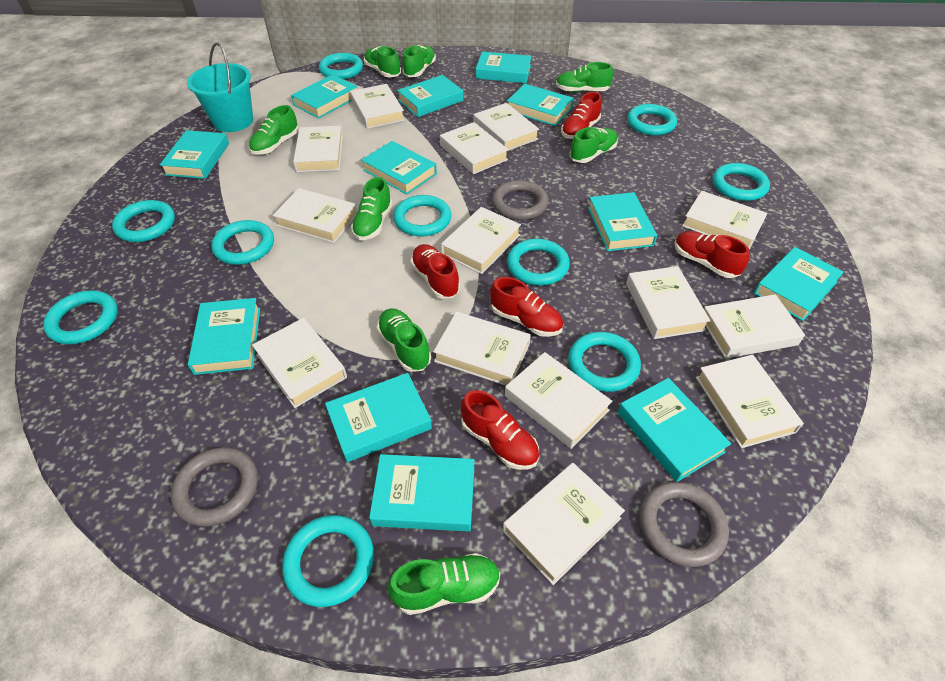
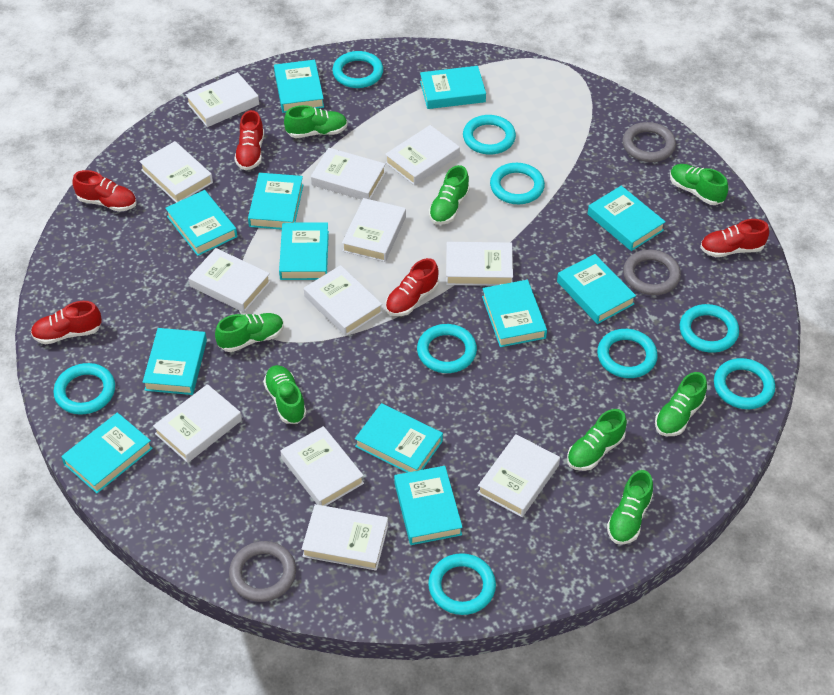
turquoise bucket: 1 -> 0
turquoise ring: 10 -> 9
white book: 14 -> 12

